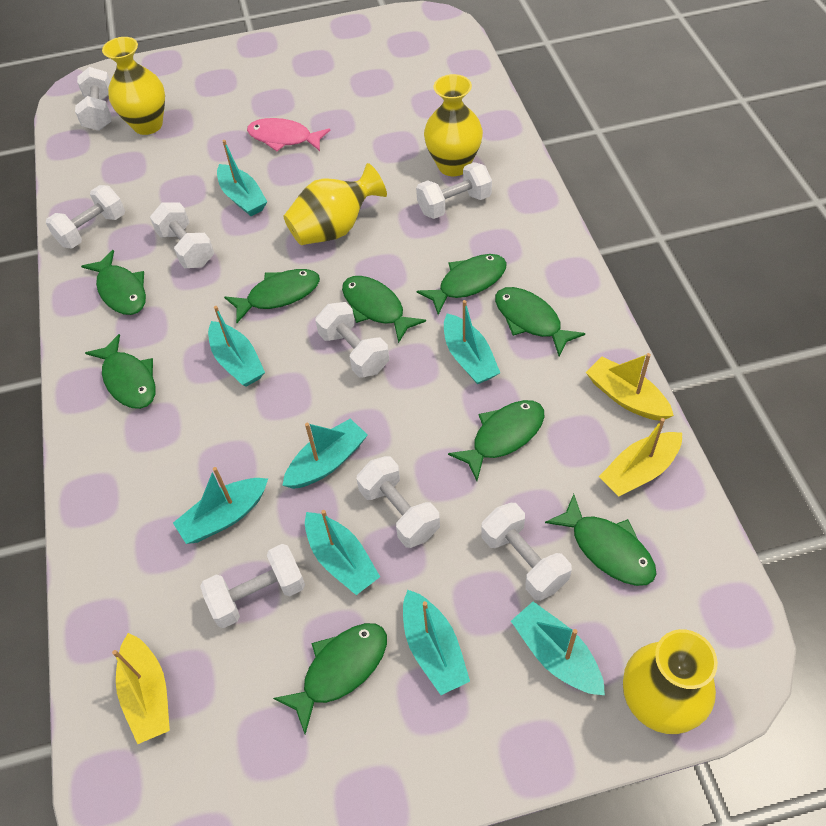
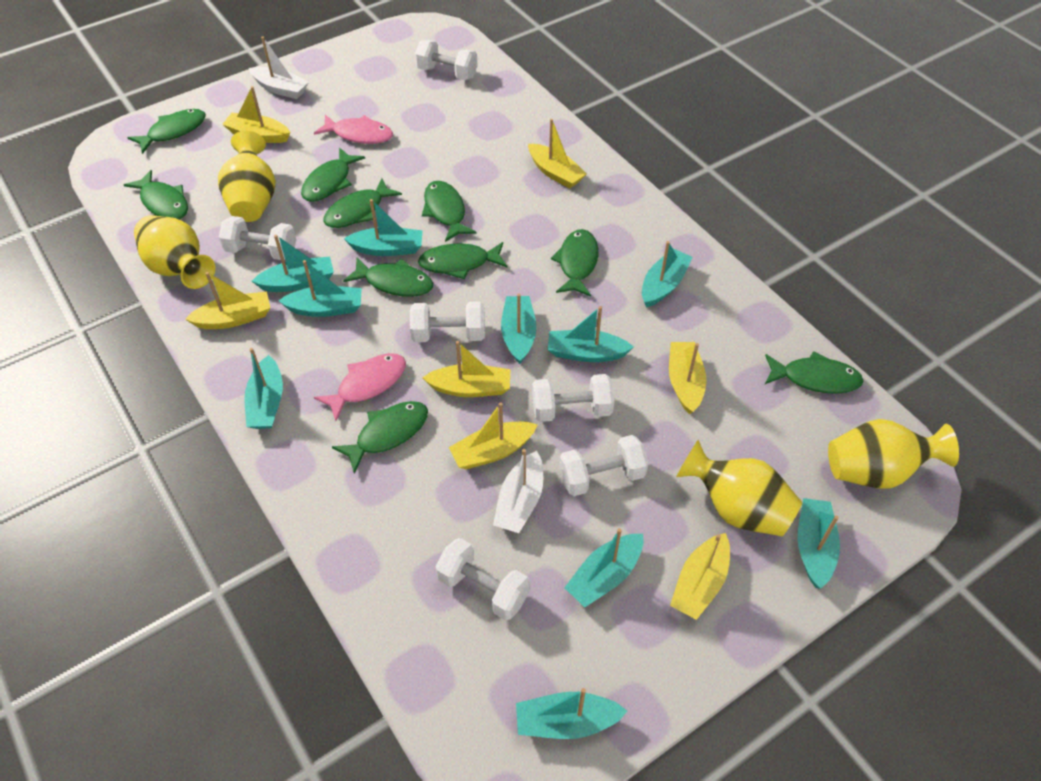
green fish: 9 -> 10
pink fish: 1 -> 2
turquoise boat: 8 -> 10
white boat: 0 -> 2
white dumbbell: 8 -> 6
yellow boat: 3 -> 7

